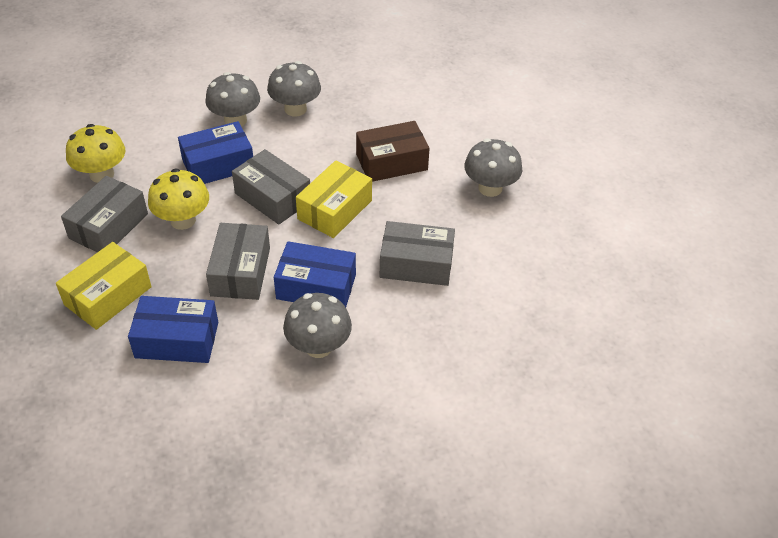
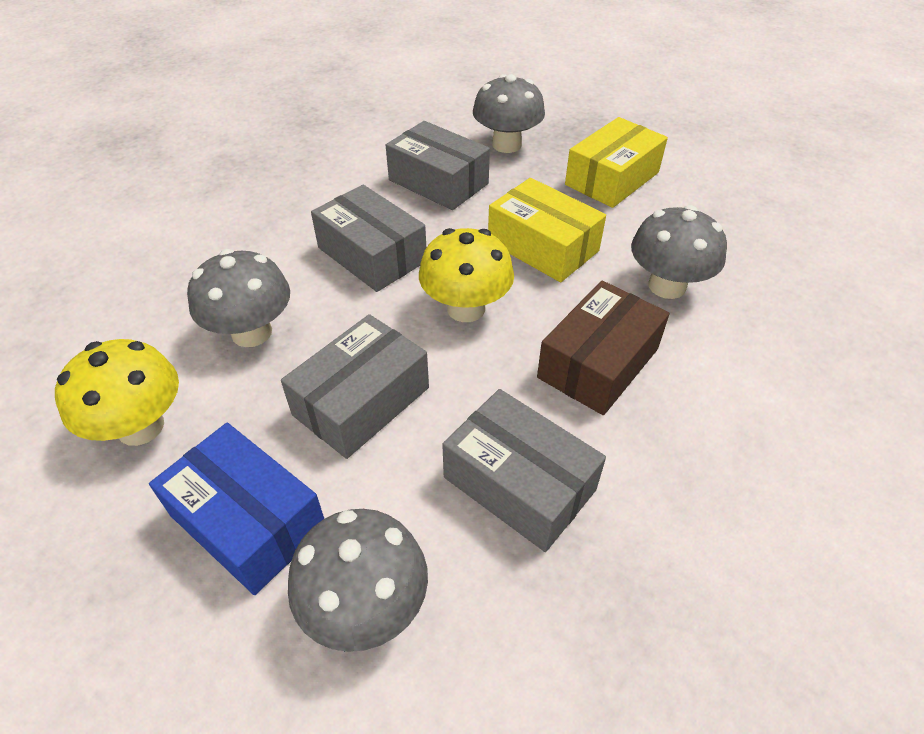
blue box: 3 -> 1

